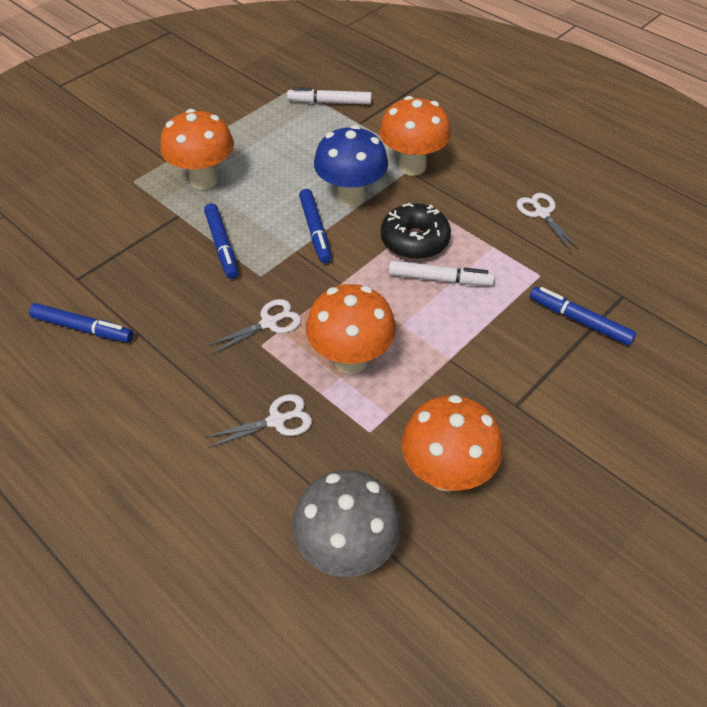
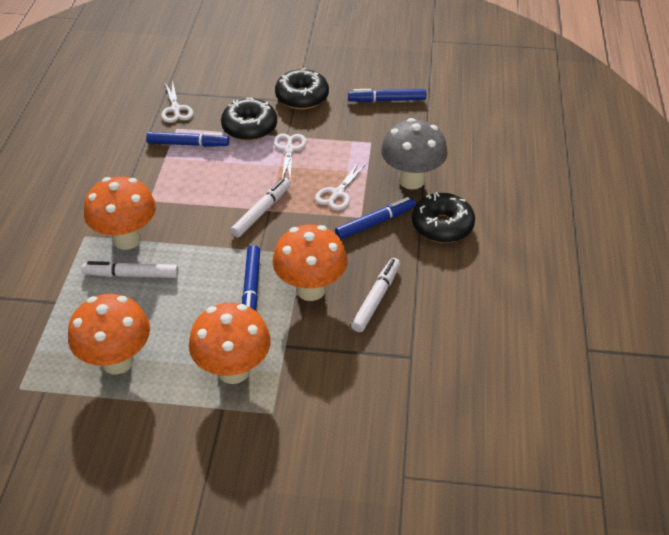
black donut: 1 -> 3
blue mushroom: 1 -> 0
white marker: 2 -> 3

